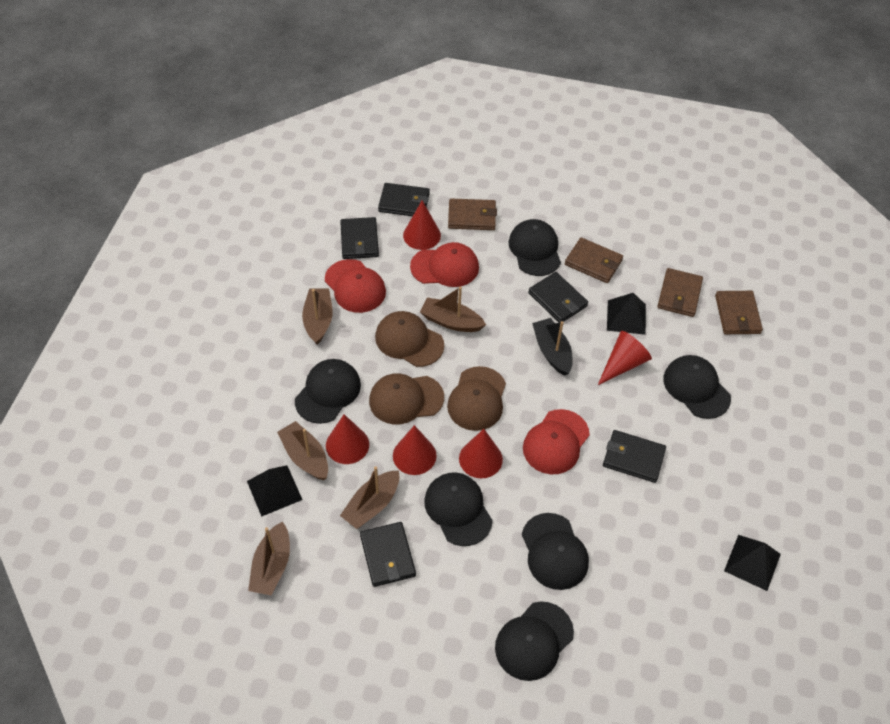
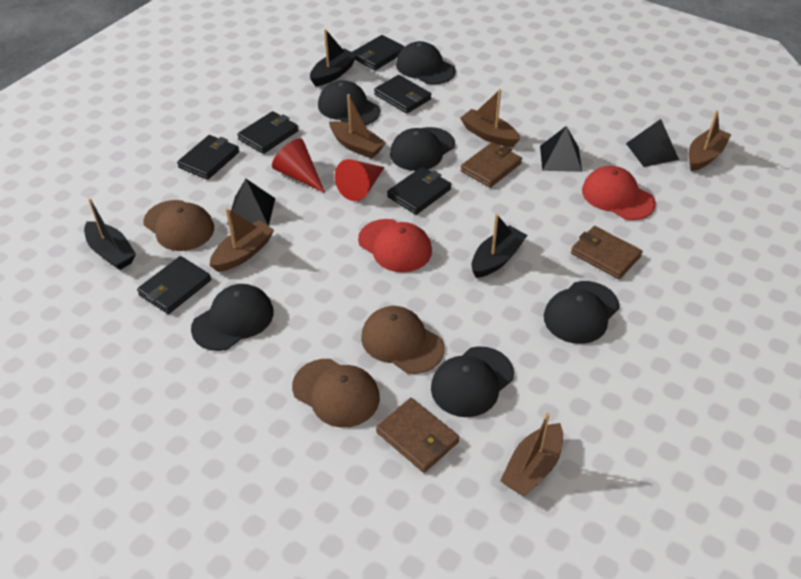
black boat: 1 -> 3
black wallet: 5 -> 6
brown wallet: 4 -> 3
red cap: 3 -> 2
red cone: 5 -> 2

